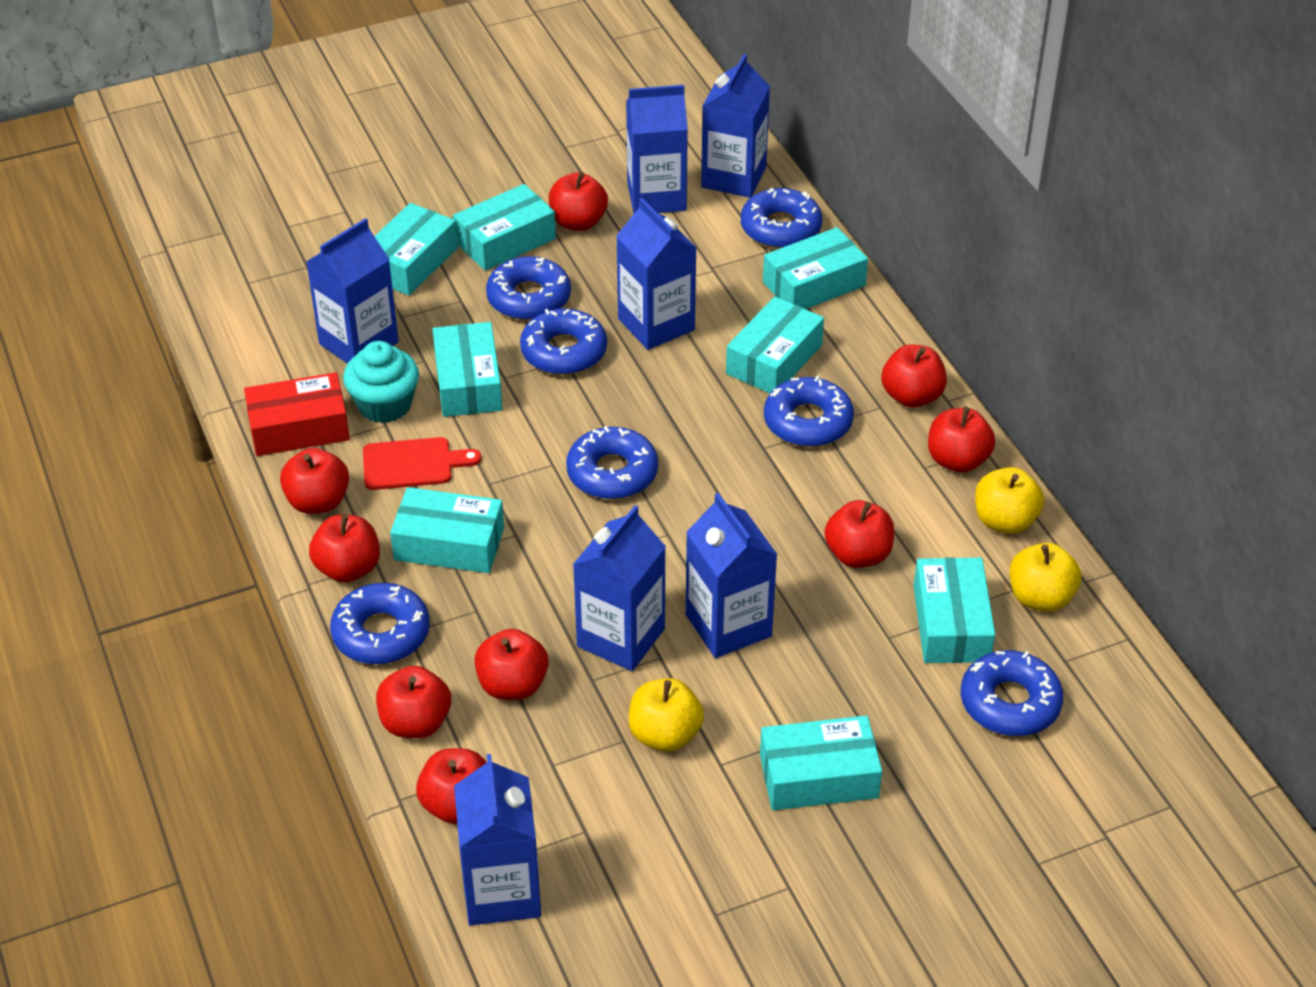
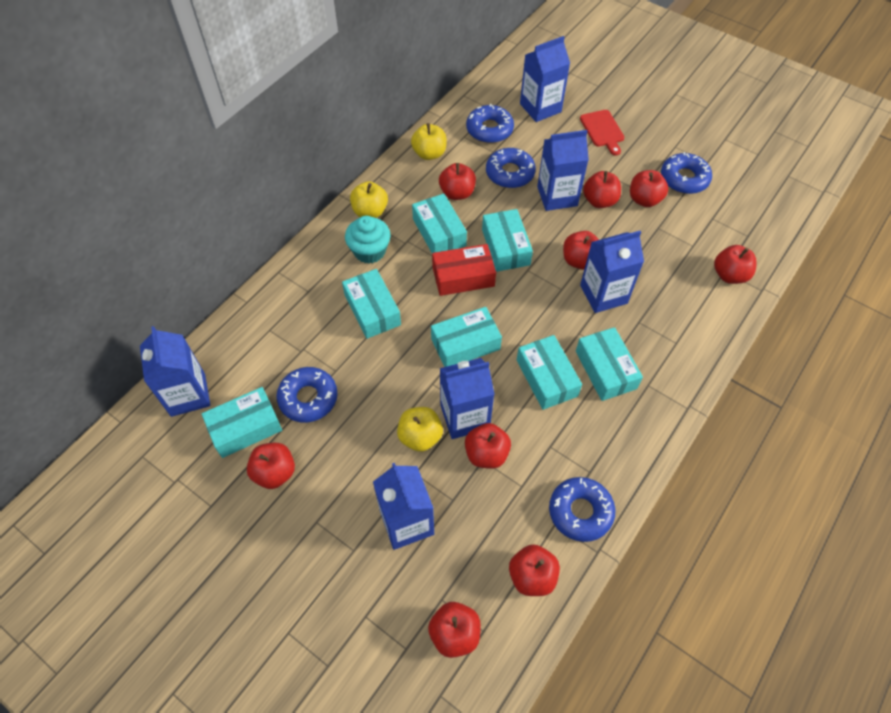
blue carton: 7 -> 6
blue donut: 7 -> 5
turquoise box: 8 -> 7

